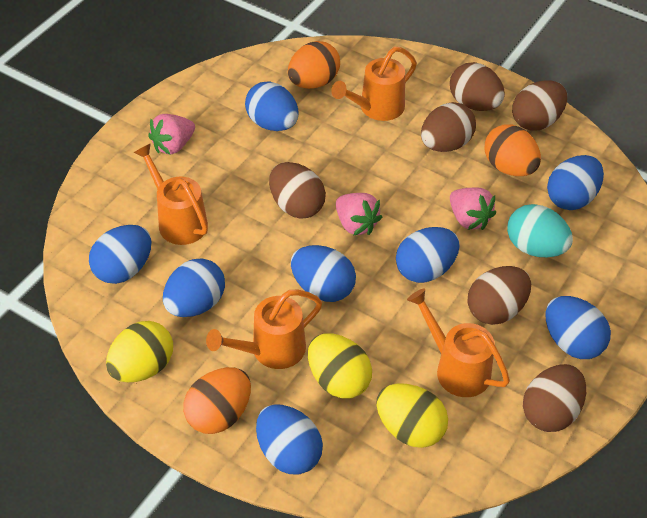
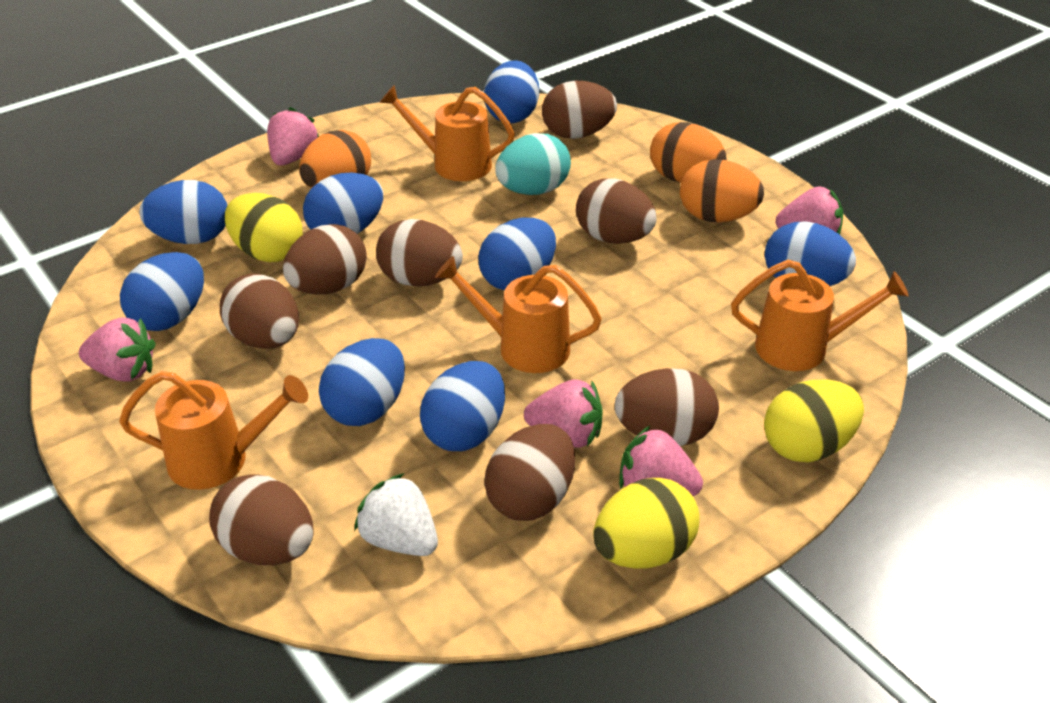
brown egg: 6 -> 8
pink strawberry: 3 -> 5
white strawberry: 0 -> 1

